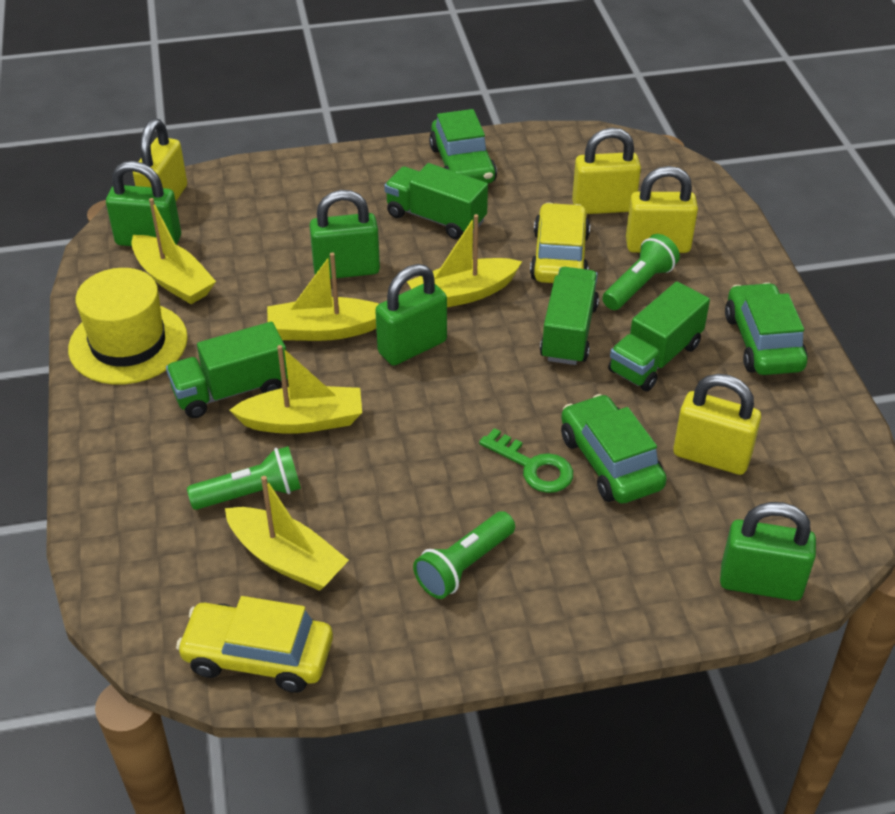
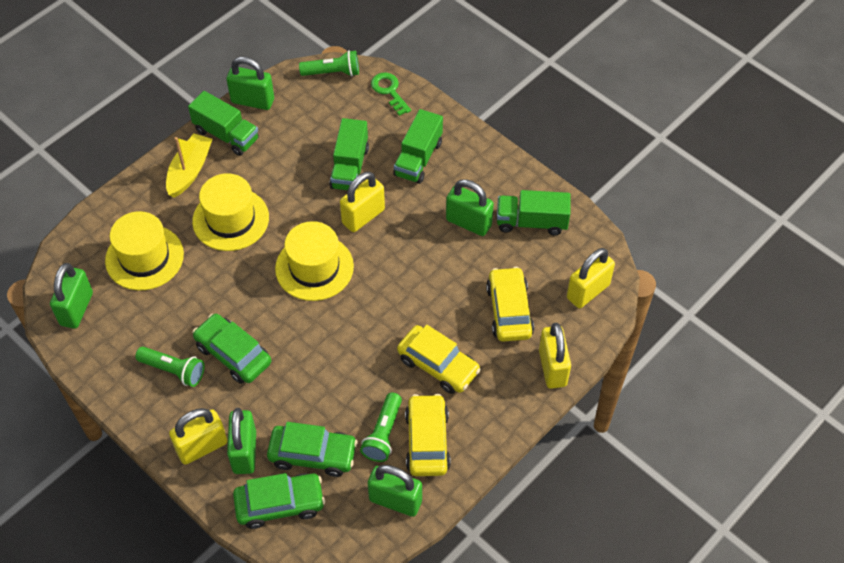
green padlock: 4 -> 5
yellow boat: 5 -> 1
yellow car: 2 -> 3
yellow hat: 1 -> 3

